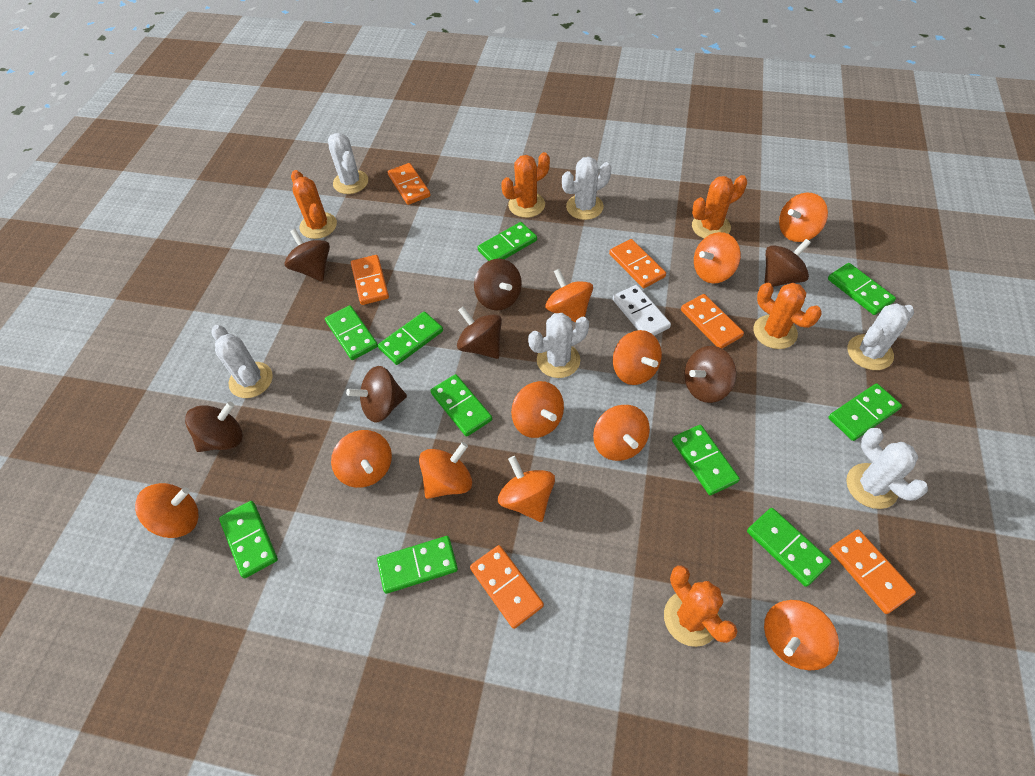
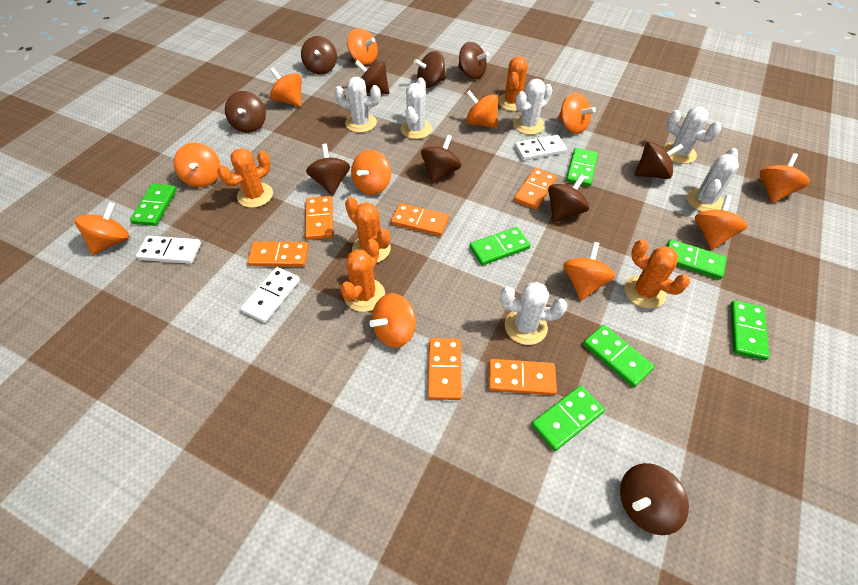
brown spinning top: 7 -> 10
green domino: 10 -> 7
white domino: 1 -> 3

